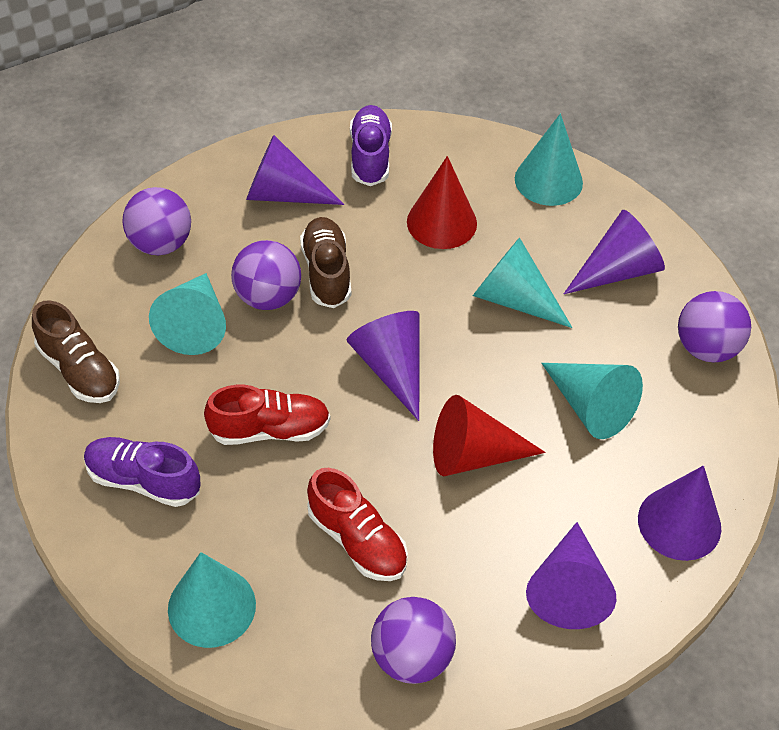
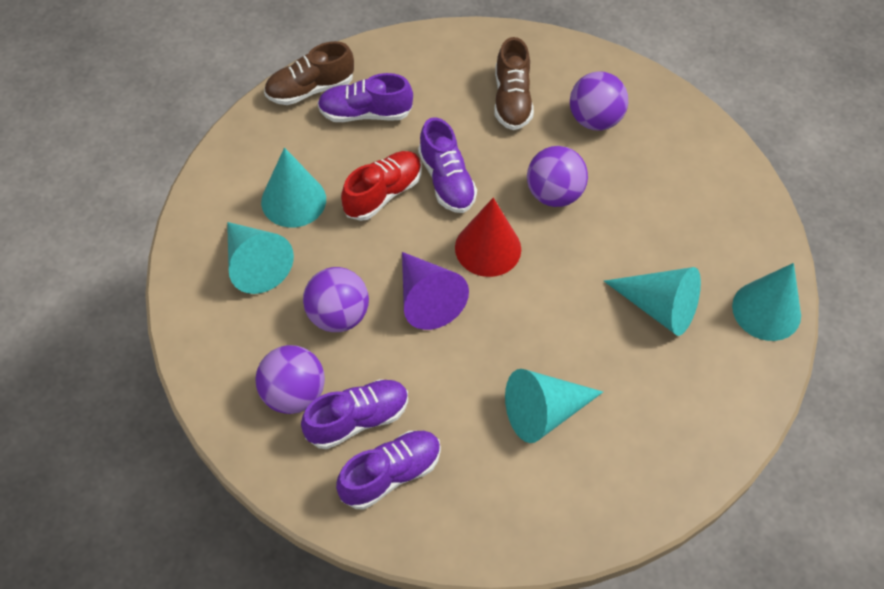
purple cone: 5 -> 1
purple shoe: 2 -> 4
red cone: 2 -> 1
red shoe: 2 -> 1

